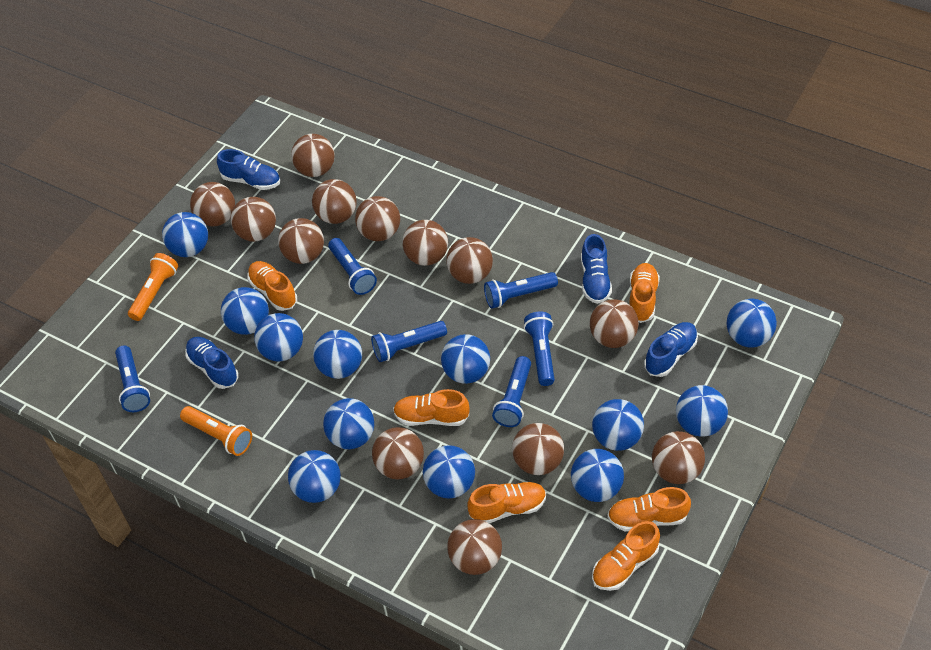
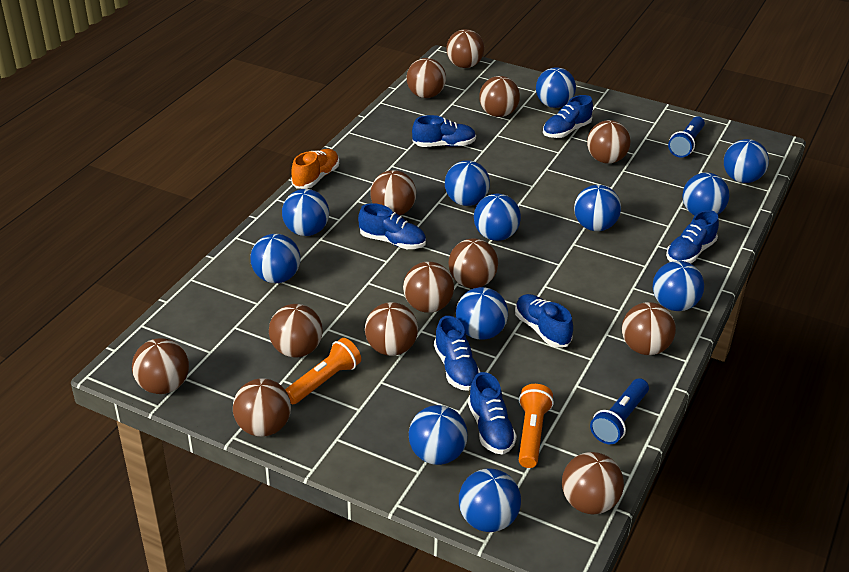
blue flashlight: 6 -> 2
blue shoe: 4 -> 7
orange shoe: 6 -> 1

